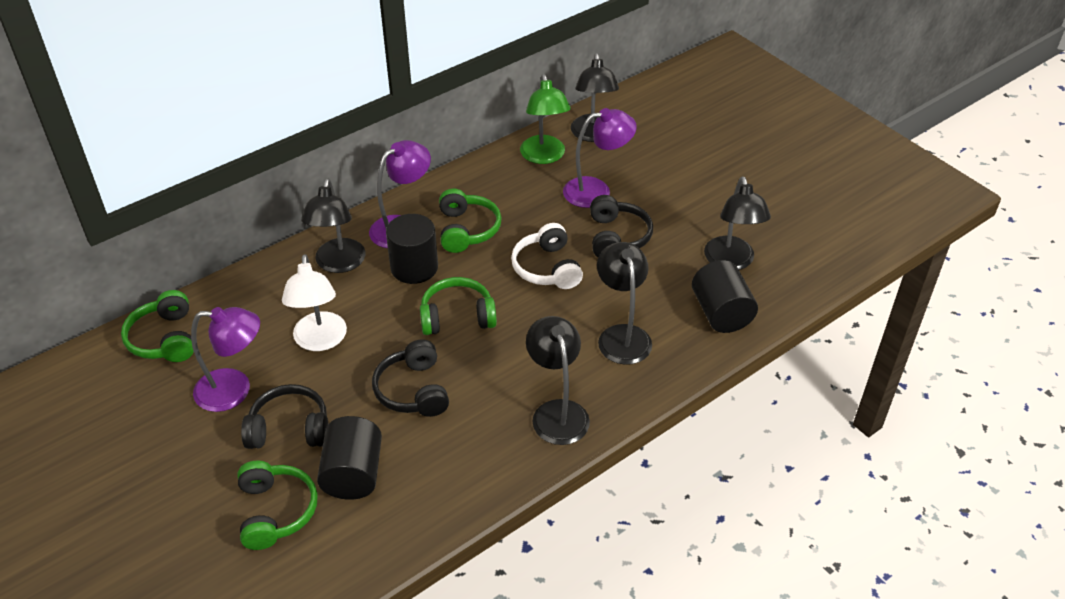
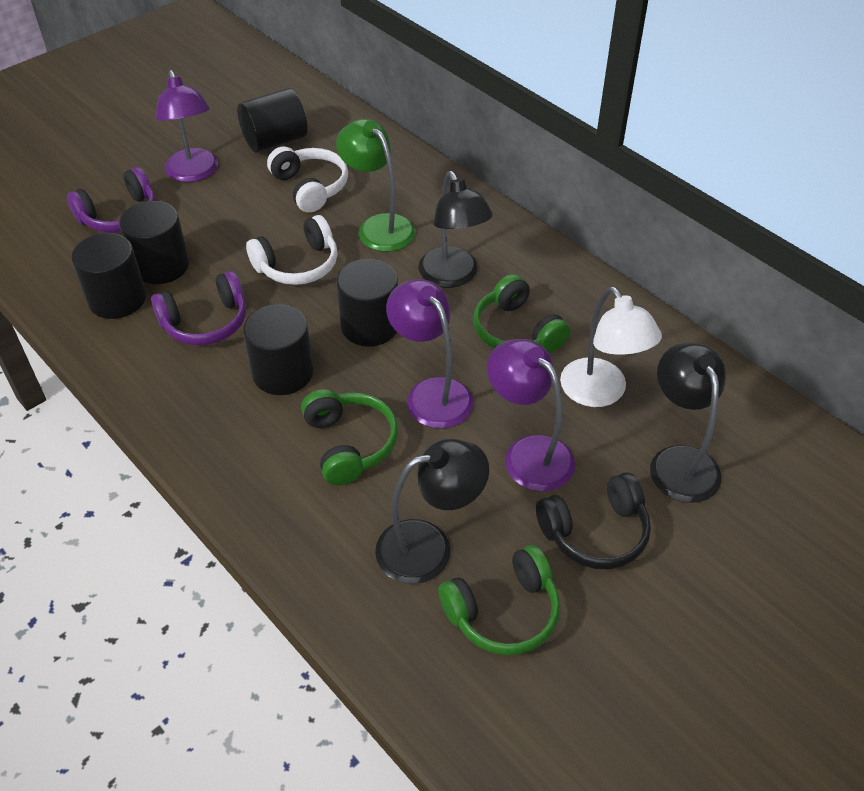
black cylinder: 3 -> 5
black headphones: 3 -> 1
black lamp: 5 -> 3
green headphones: 4 -> 3
purple headphones: 0 -> 2
white headphones: 1 -> 2

